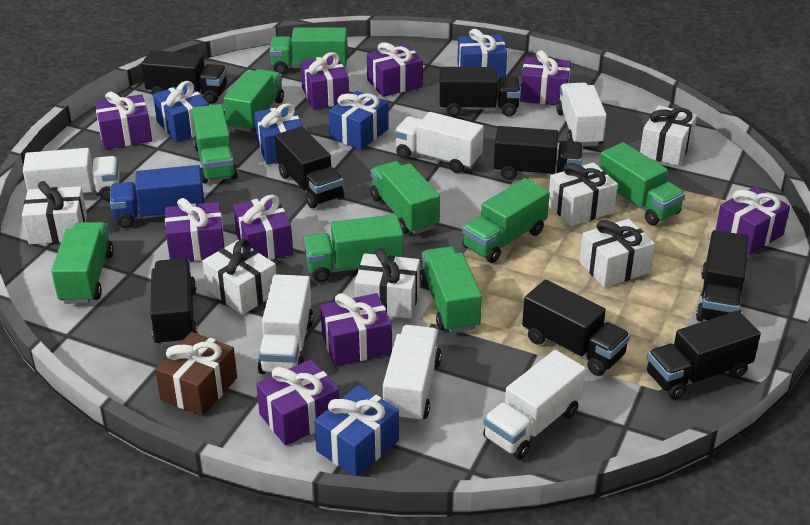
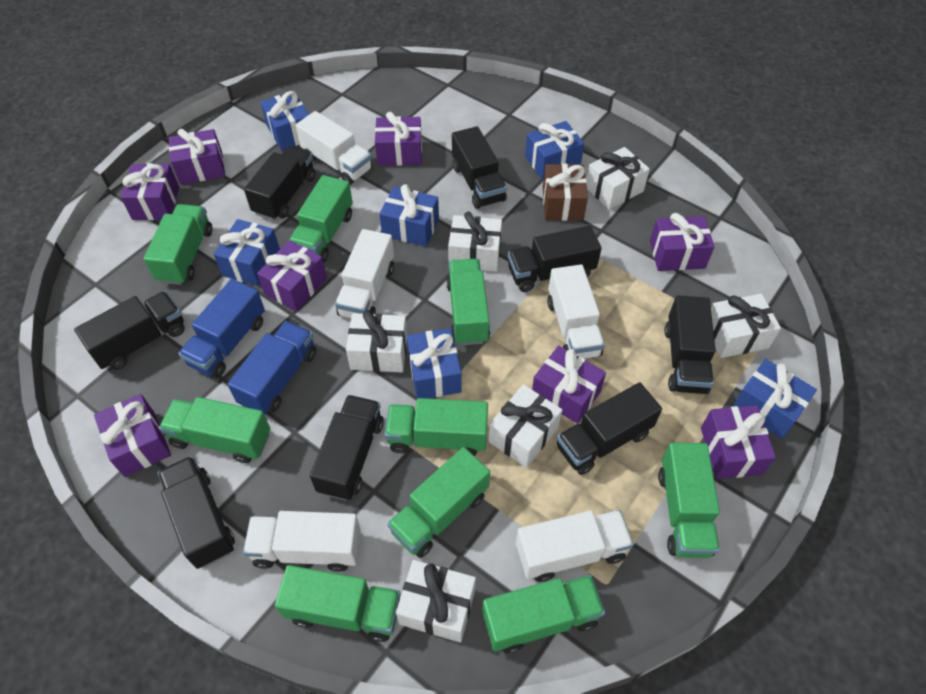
blue gift: 5 -> 6
blue truck: 1 -> 2
purple gift: 9 -> 8
white truck: 6 -> 5

